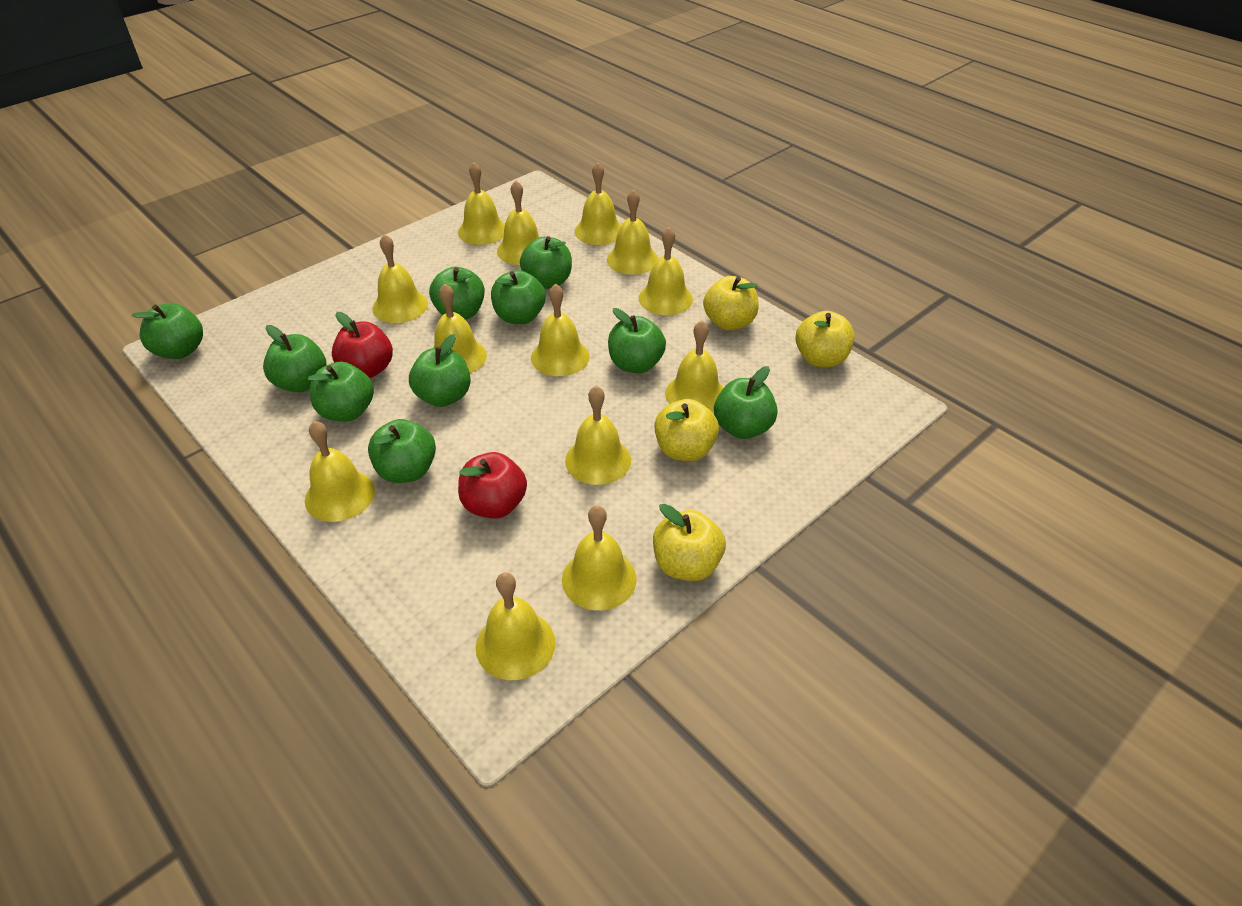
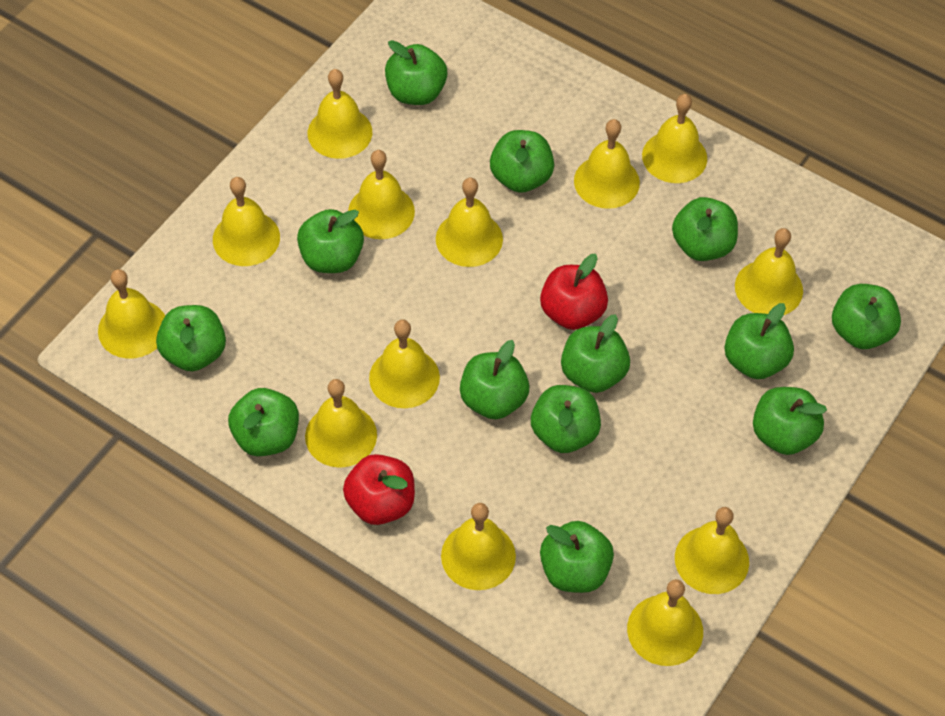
green apple: 10 -> 13
yellow apple: 4 -> 0

